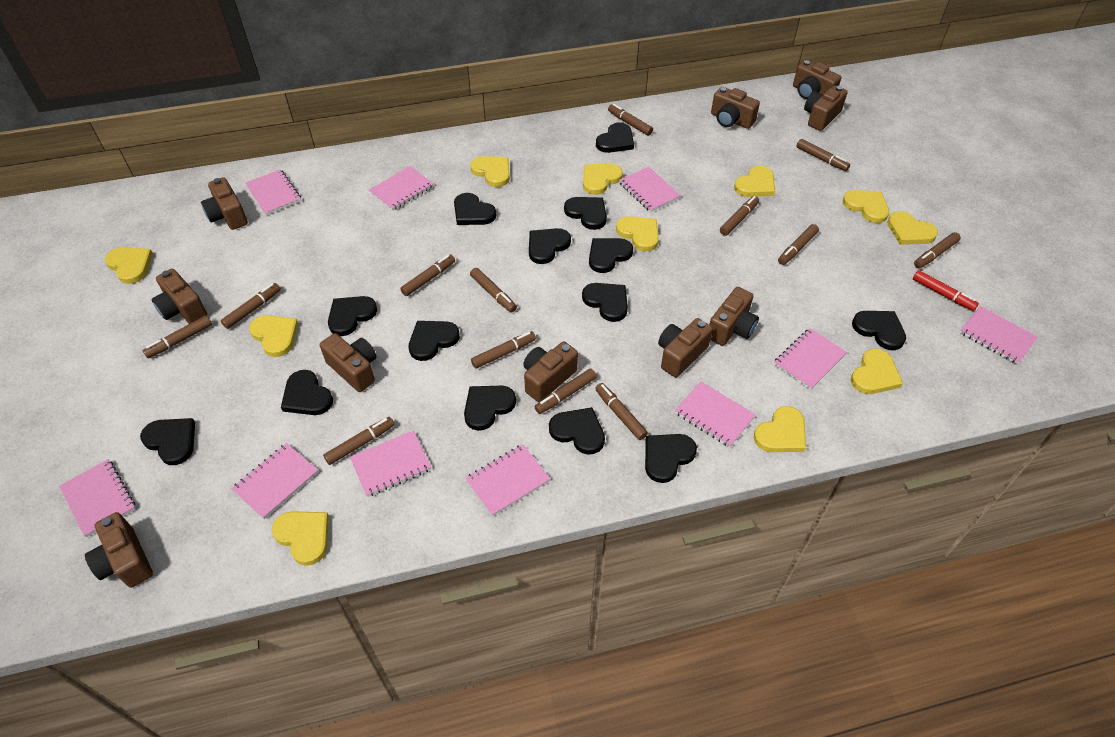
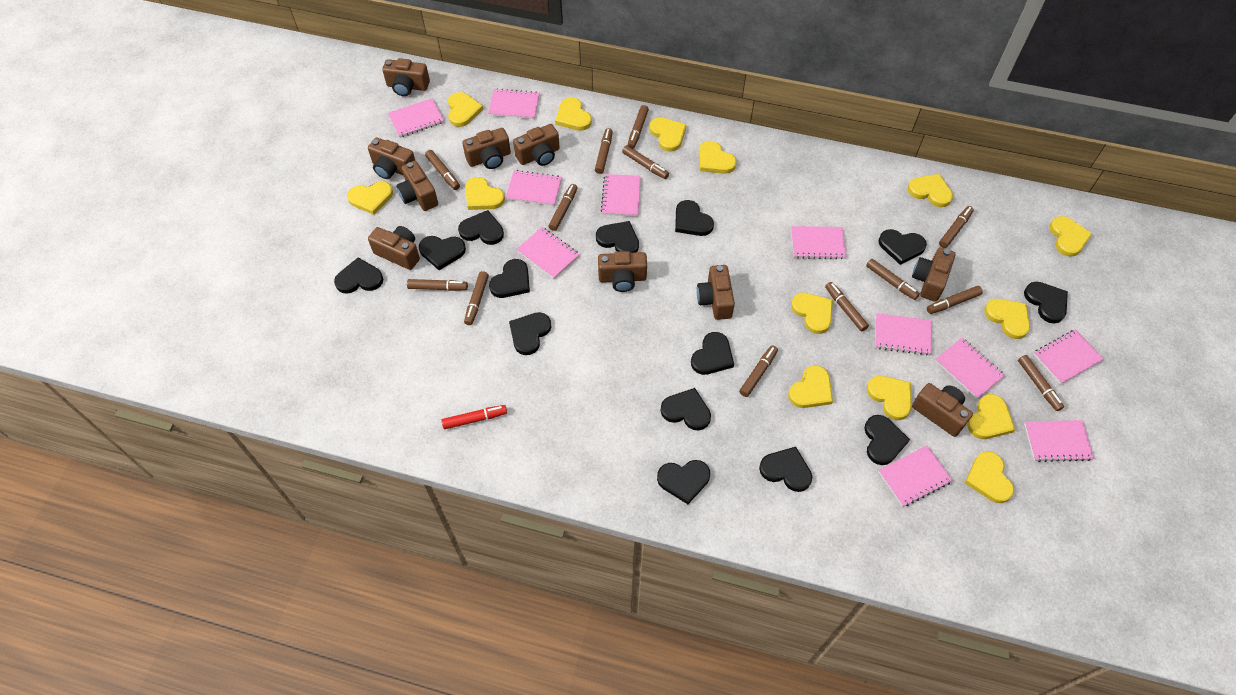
pink notebook: 10 -> 11
yellow heart: 11 -> 14

